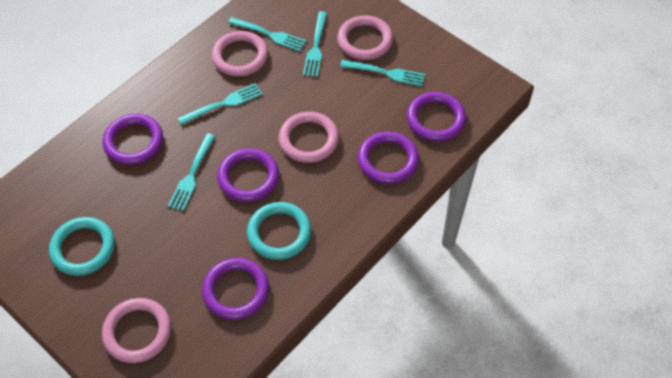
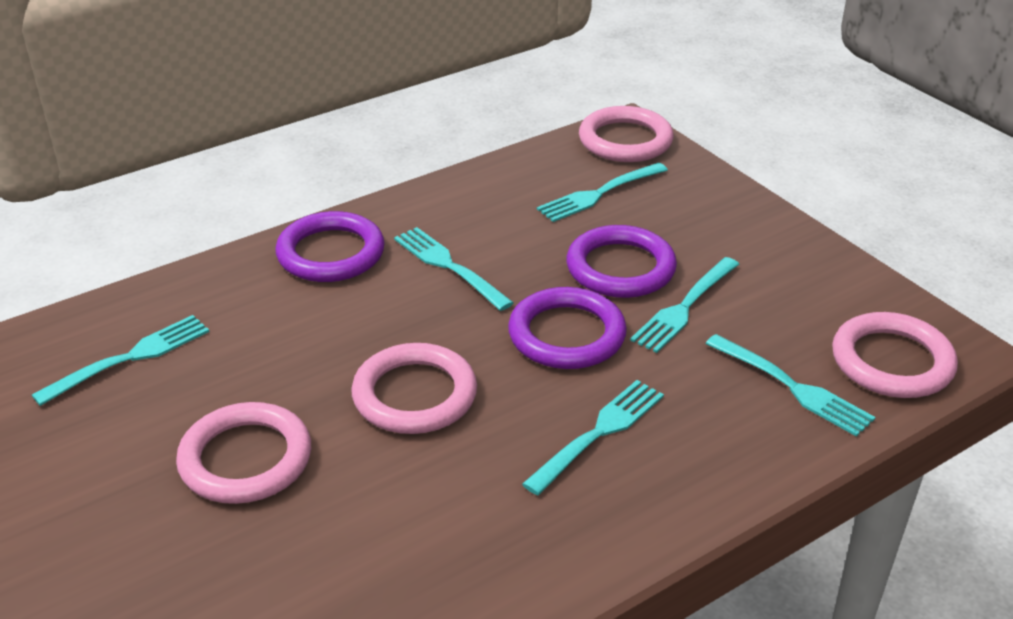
purple ring: 5 -> 3
turquoise fork: 5 -> 6
turquoise ring: 2 -> 0

